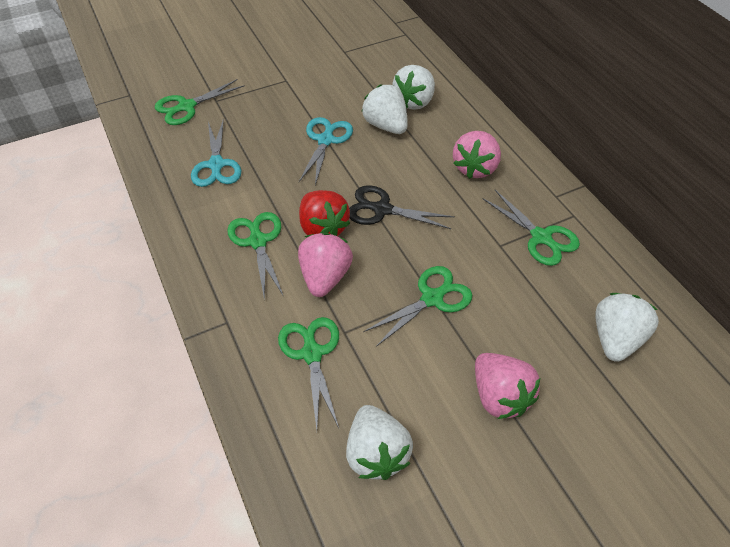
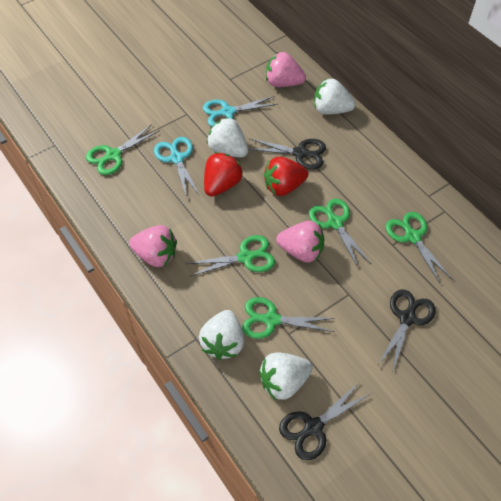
black scissors: 1 -> 3
red strawberry: 1 -> 2

